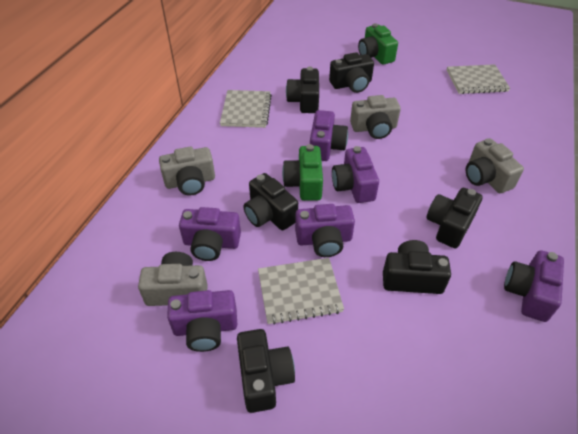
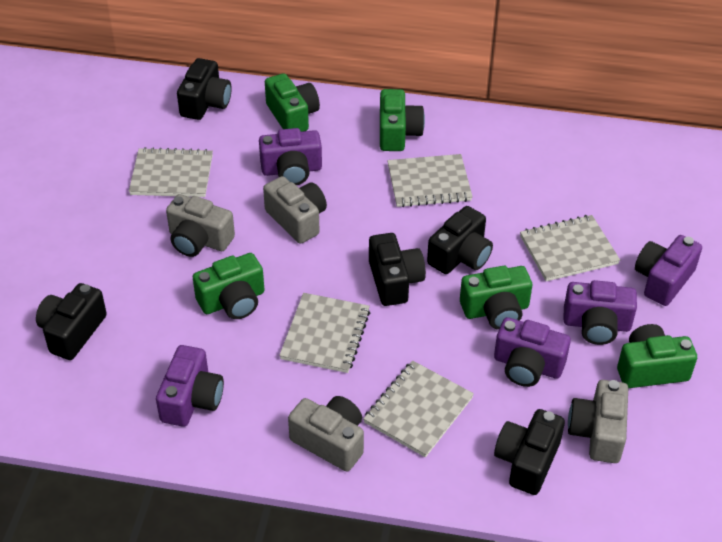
black camera: 6 -> 5
green camera: 2 -> 5
grey notebook: 3 -> 5
purple camera: 6 -> 5

